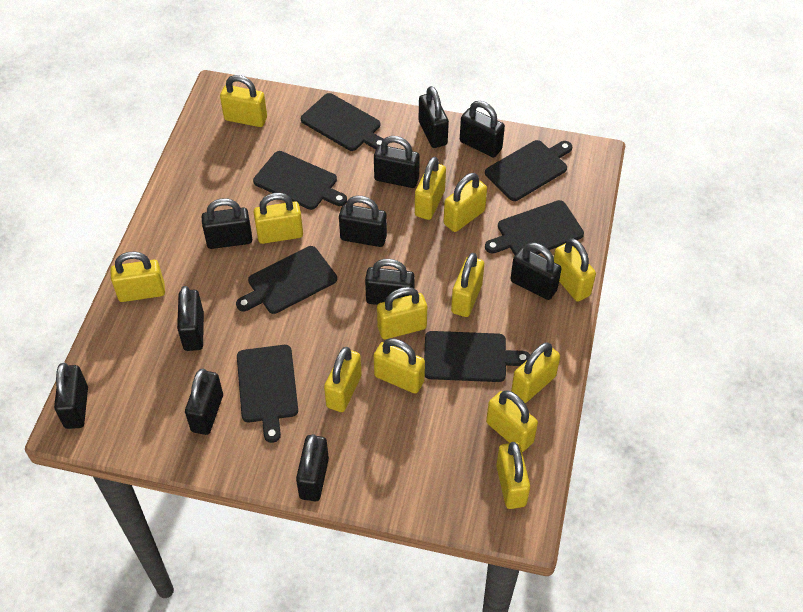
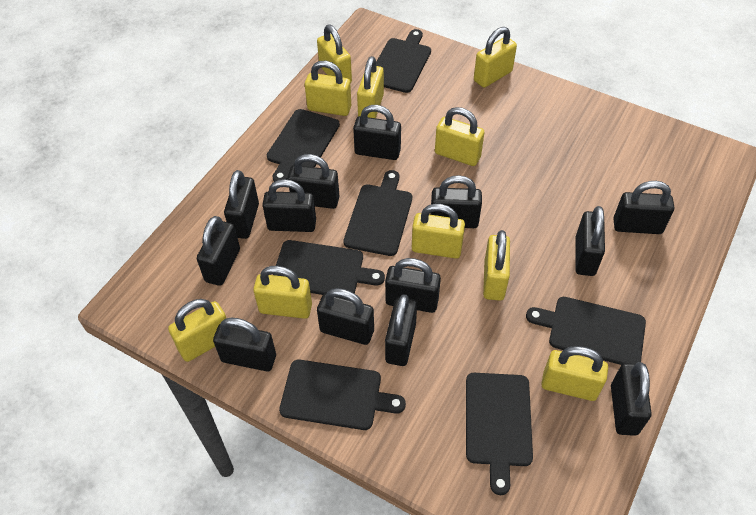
black padlock: 11 -> 13
yellow padlock: 13 -> 10

